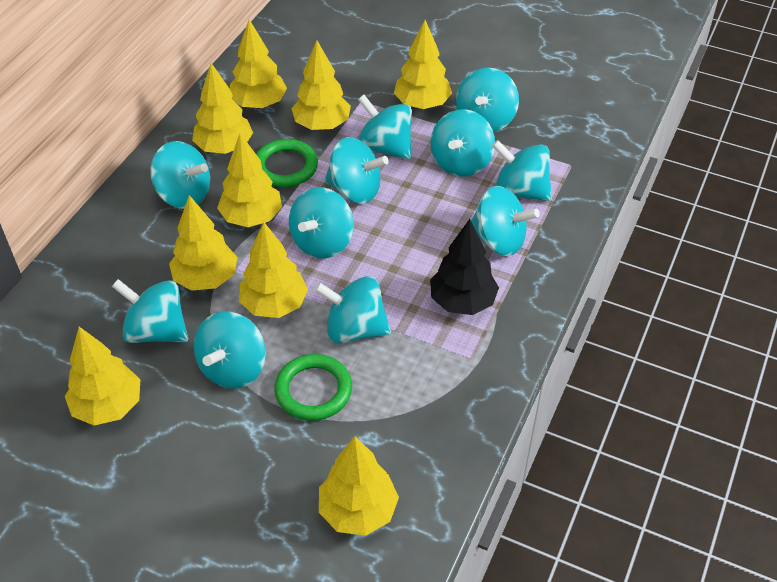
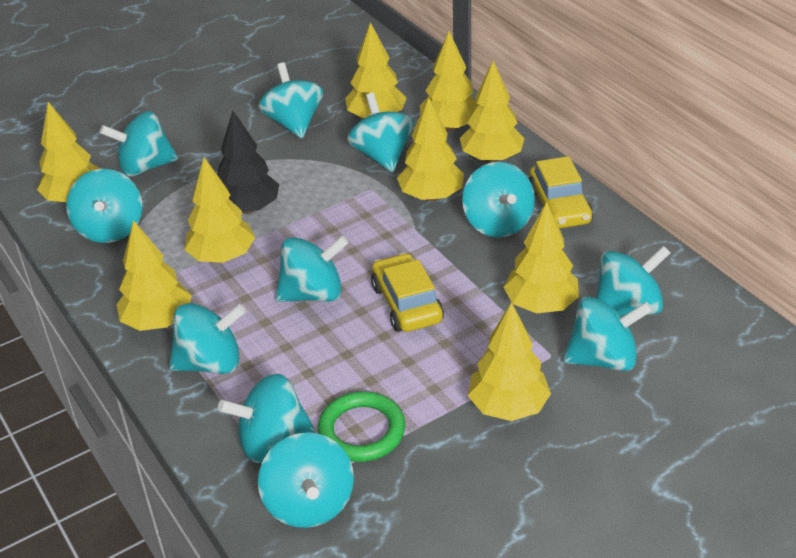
green ring: 2 -> 1
yellow car: 0 -> 2

